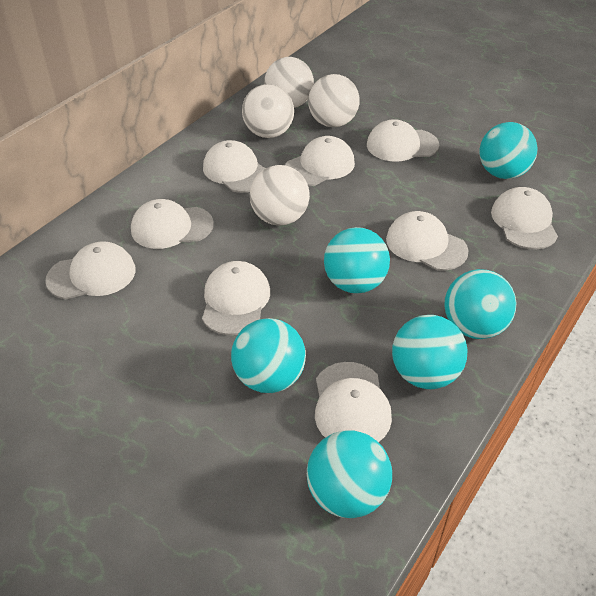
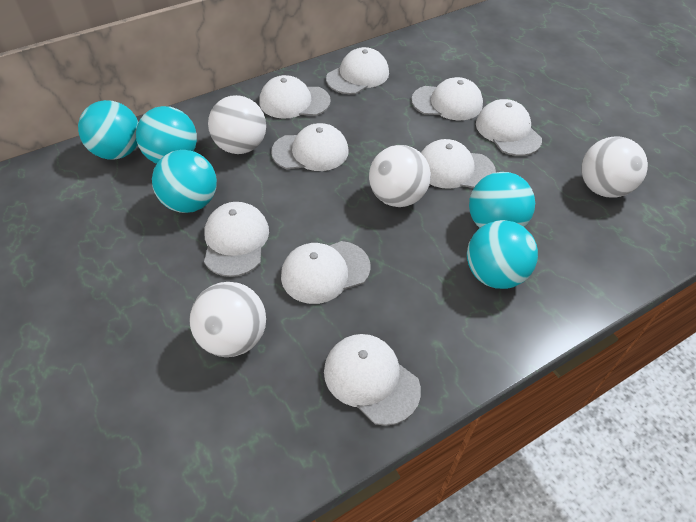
turquoise ball: 6 -> 5

